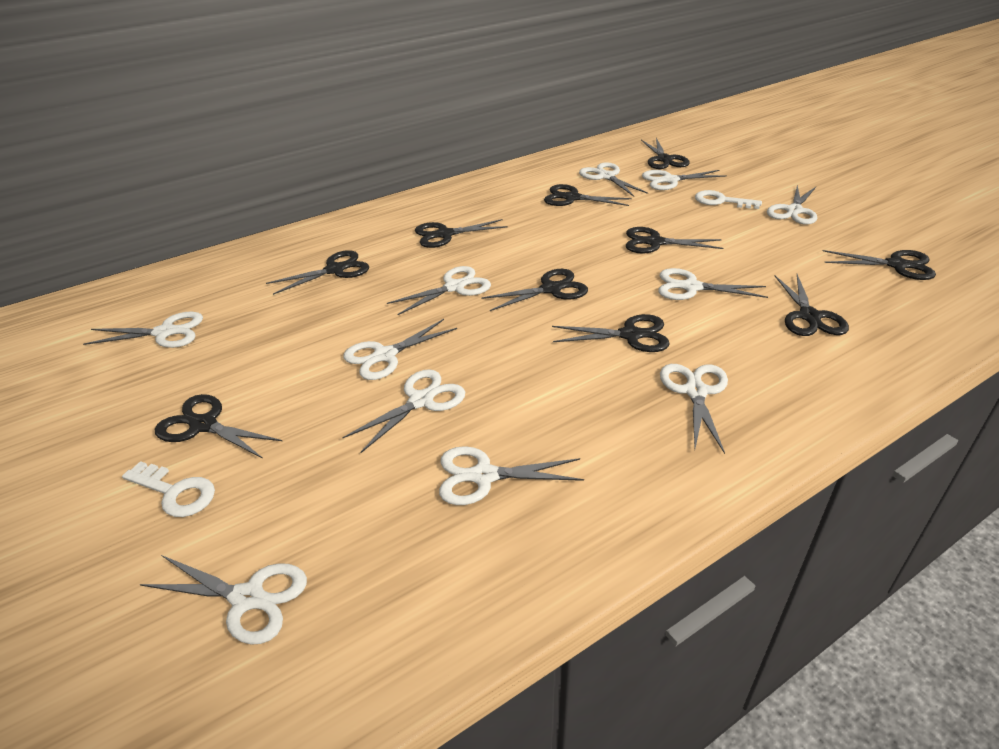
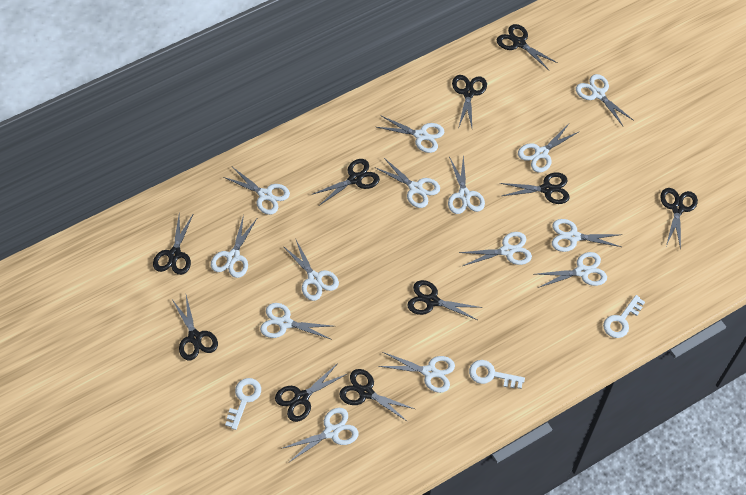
white key: 2 -> 3
white scissors: 11 -> 14

